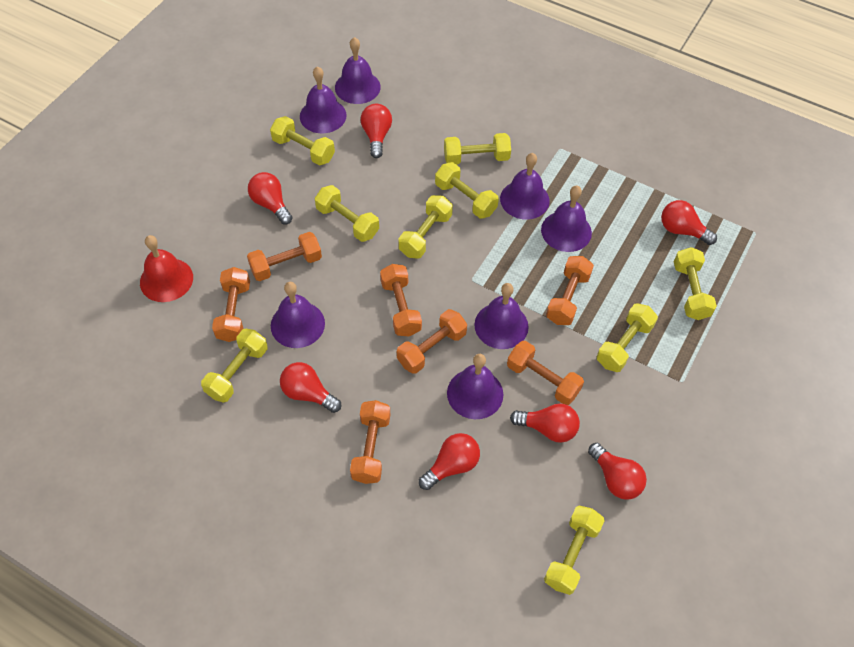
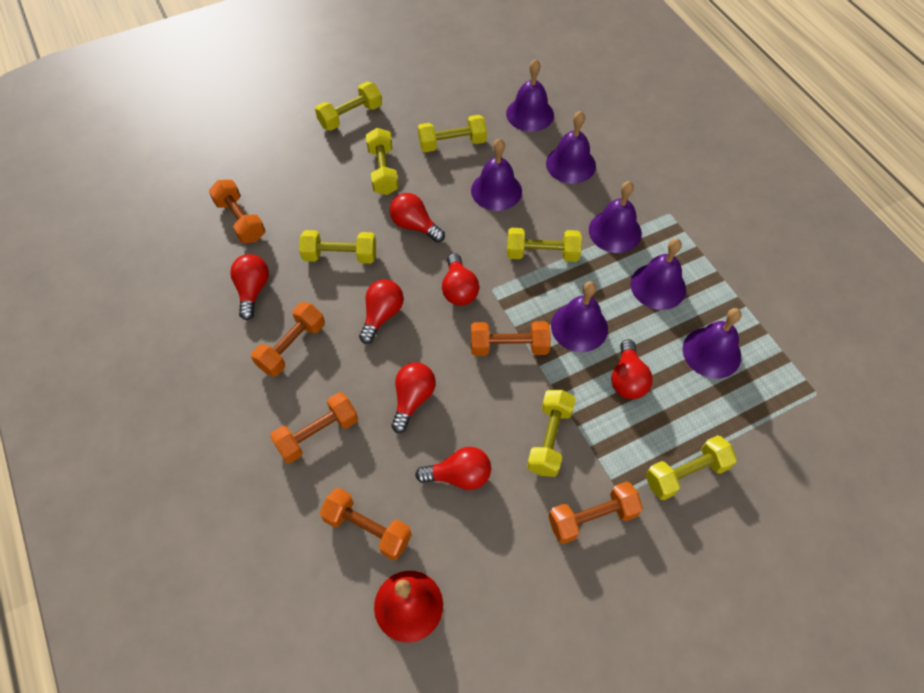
orange dumbbell: 7 -> 6
yellow dumbbell: 9 -> 7

